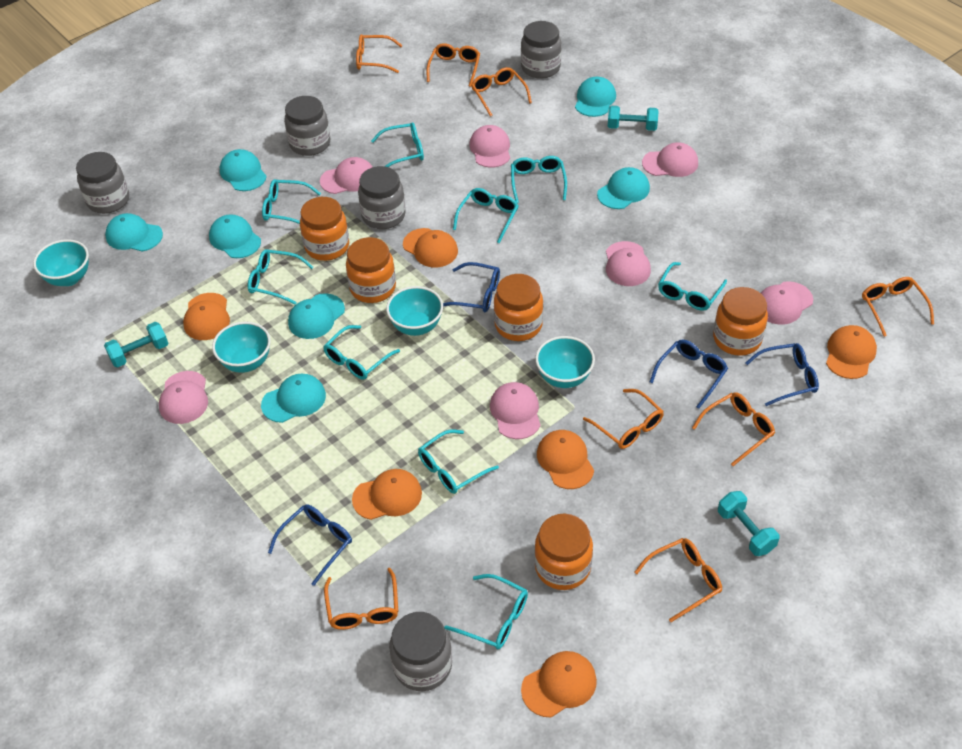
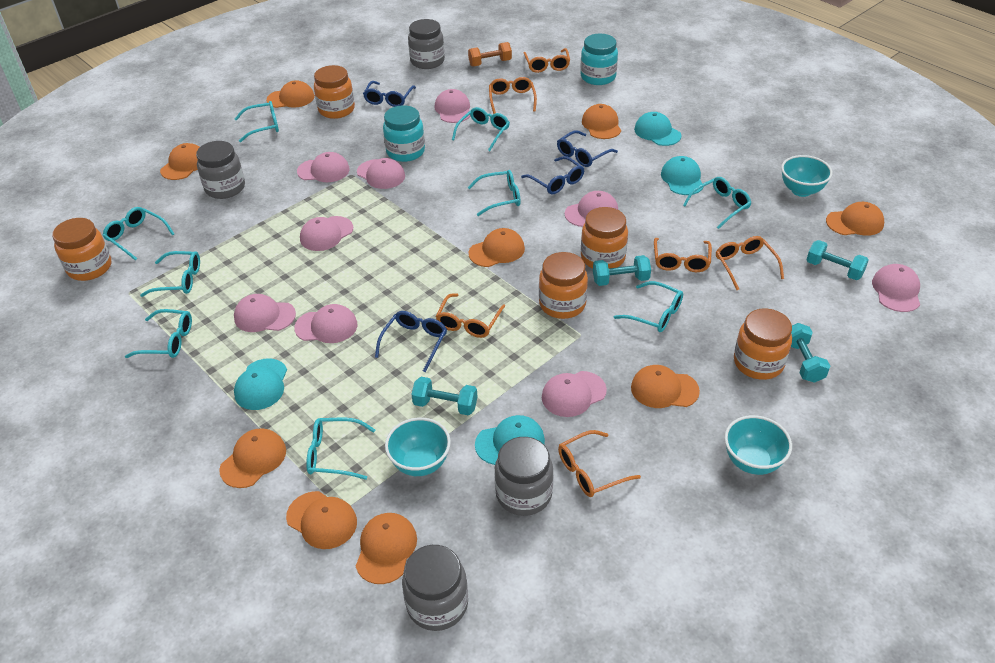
grey jar: 5 -> 4
orange cap: 6 -> 9
orange dumbbell: 0 -> 1
orange glasses: 8 -> 6
pink cap: 7 -> 9
turquoise bowl: 4 -> 3
turquoise cap: 7 -> 4
turquoise dumbbell: 3 -> 4
turquoise jar: 0 -> 2

